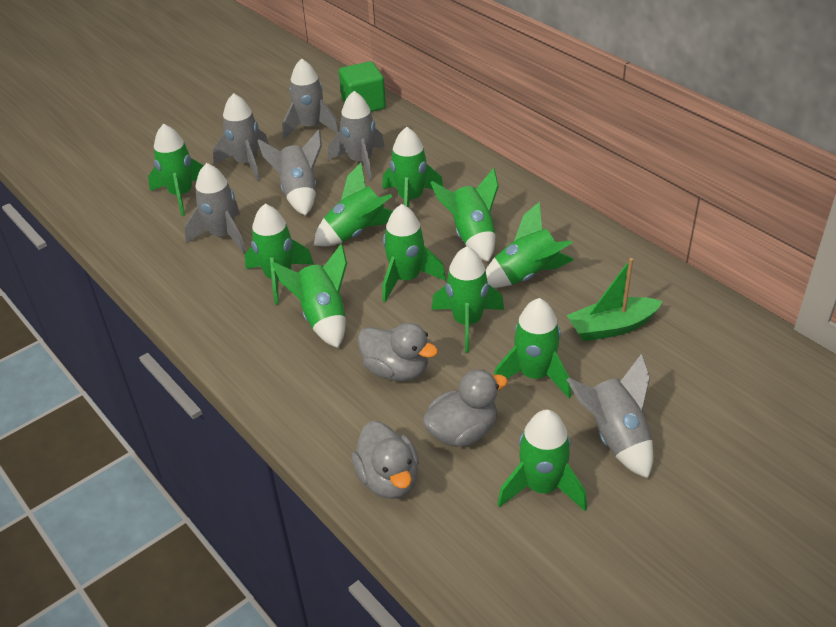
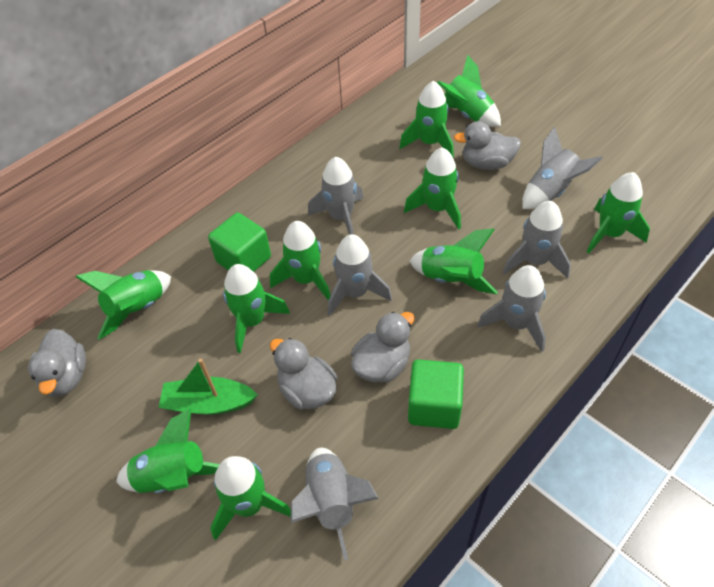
green cube: 1 -> 2
green rocket: 11 -> 10
grey duck: 3 -> 4

